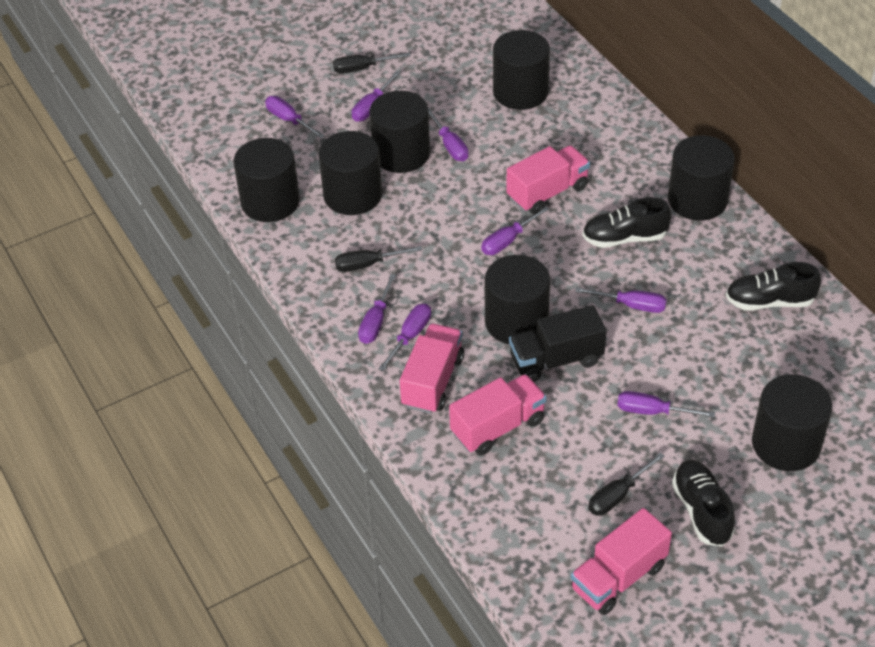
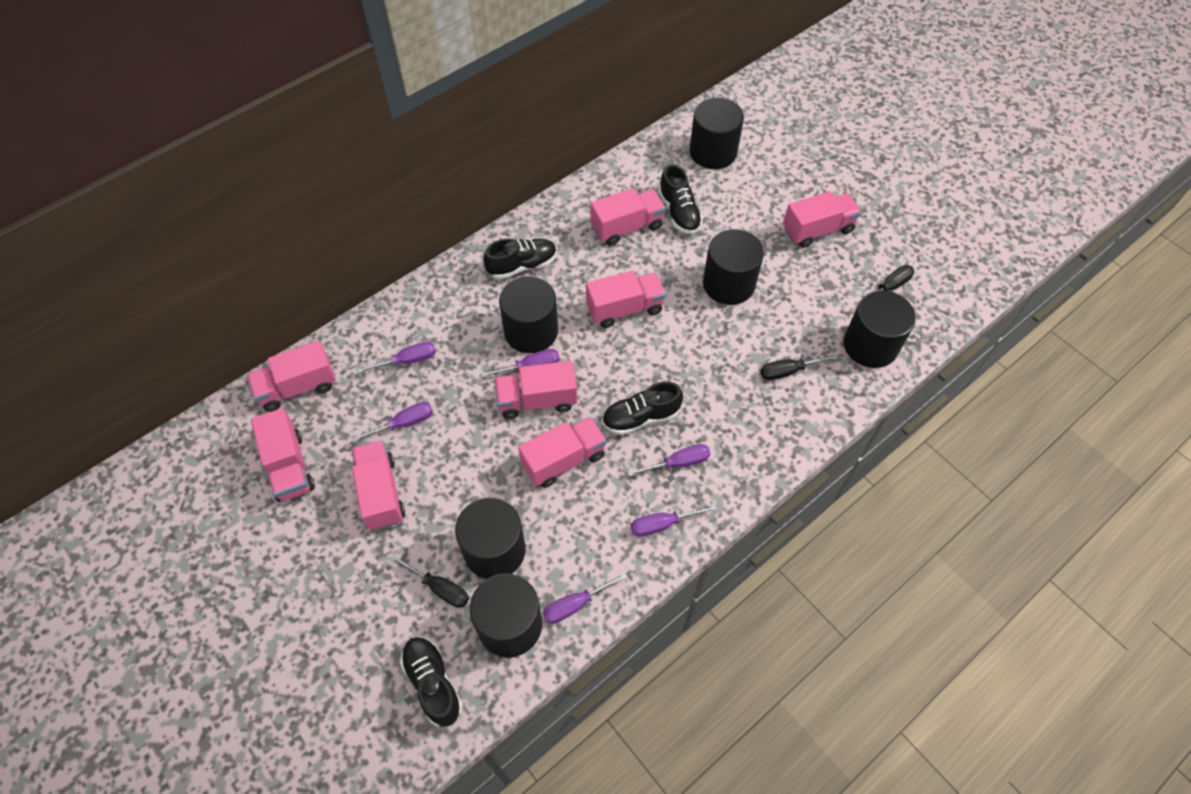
black cylinder: 7 -> 6
black shoe: 3 -> 4
black truck: 1 -> 0
pink truck: 4 -> 8
purple screwdriver: 8 -> 6

